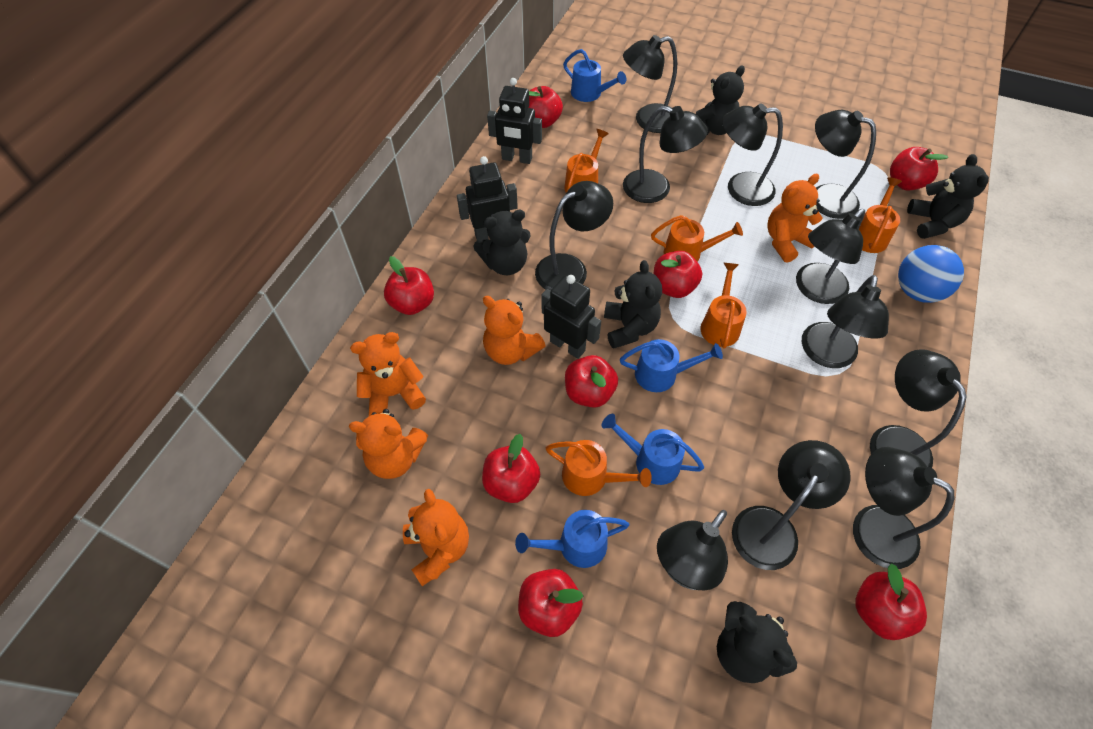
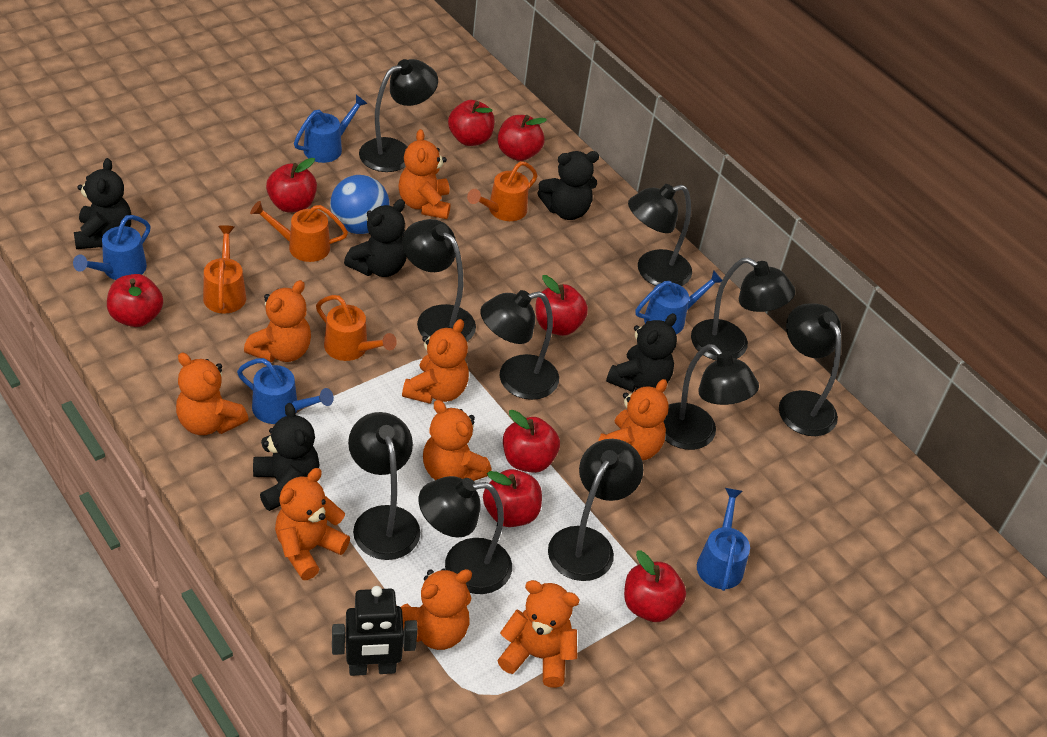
black lamp: 11 -> 10
black robot: 3 -> 1
blue watering can: 4 -> 5
orange teddy bear: 5 -> 9
orange watering can: 5 -> 4

